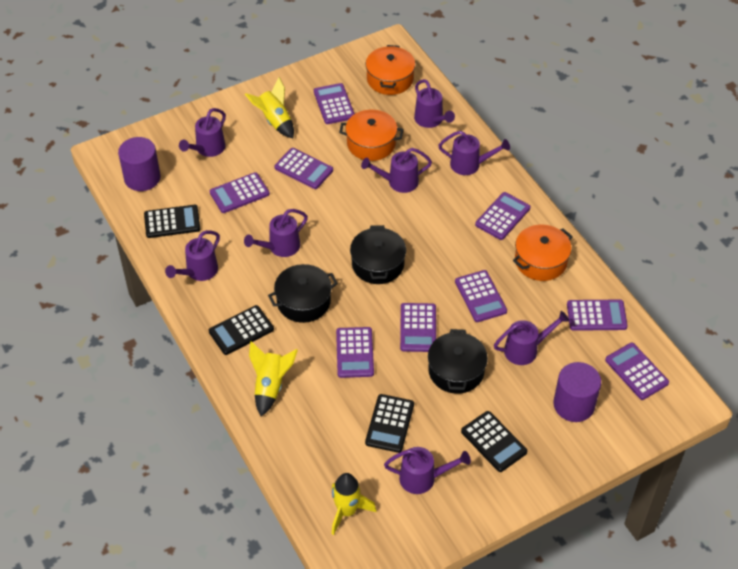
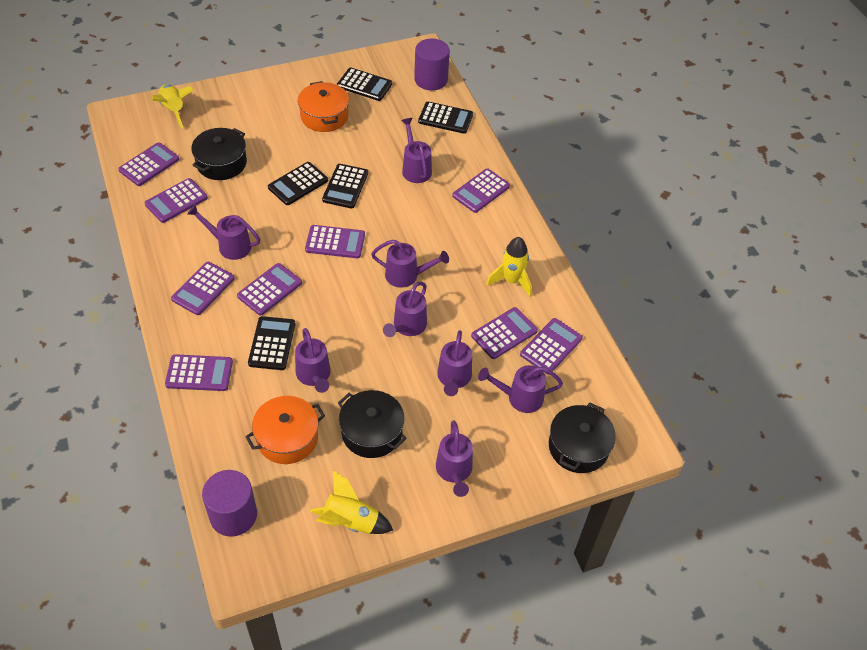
black calculator: 4 -> 5
orange pot: 3 -> 2

